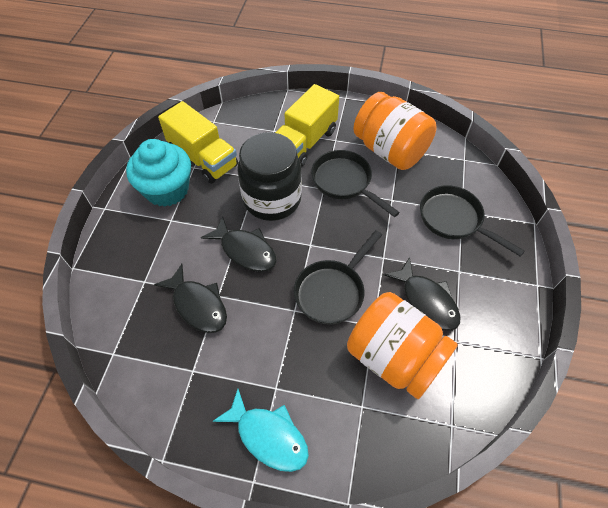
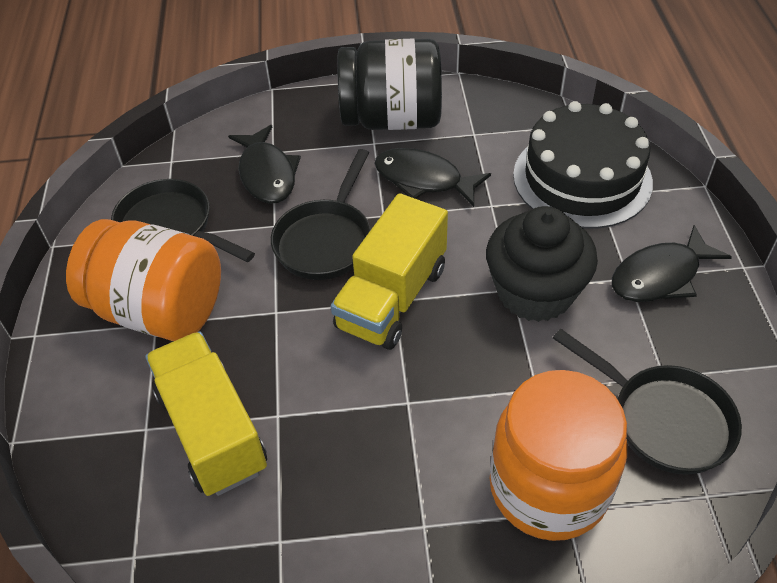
black cake: 0 -> 1
black cupcake: 0 -> 1
turquoise cupcake: 1 -> 0
turquoise fish: 1 -> 0

